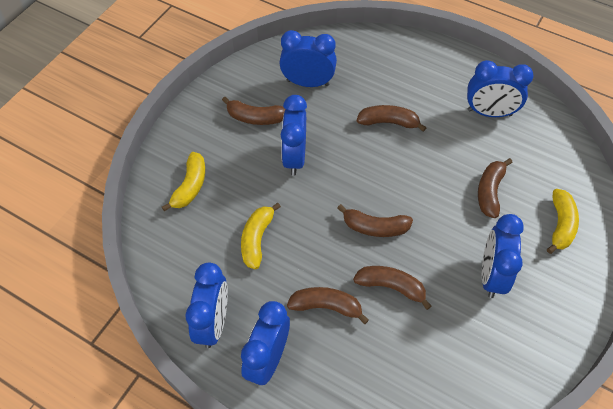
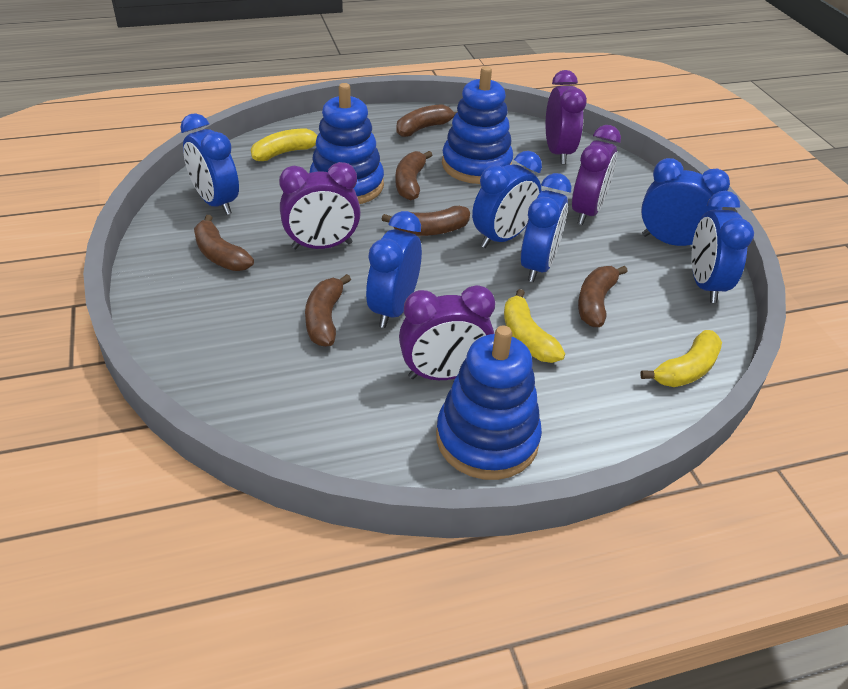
blue stacking toy: 0 -> 3
purple clock: 0 -> 4

